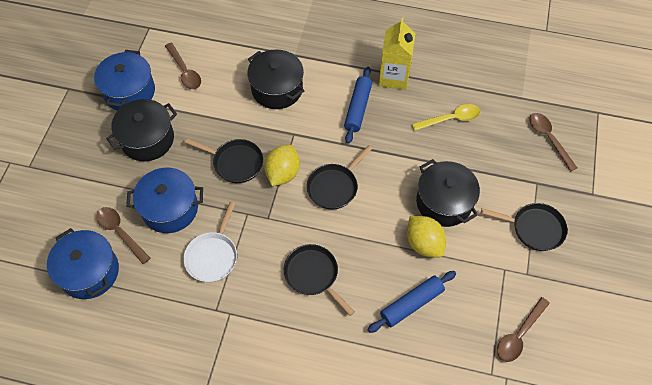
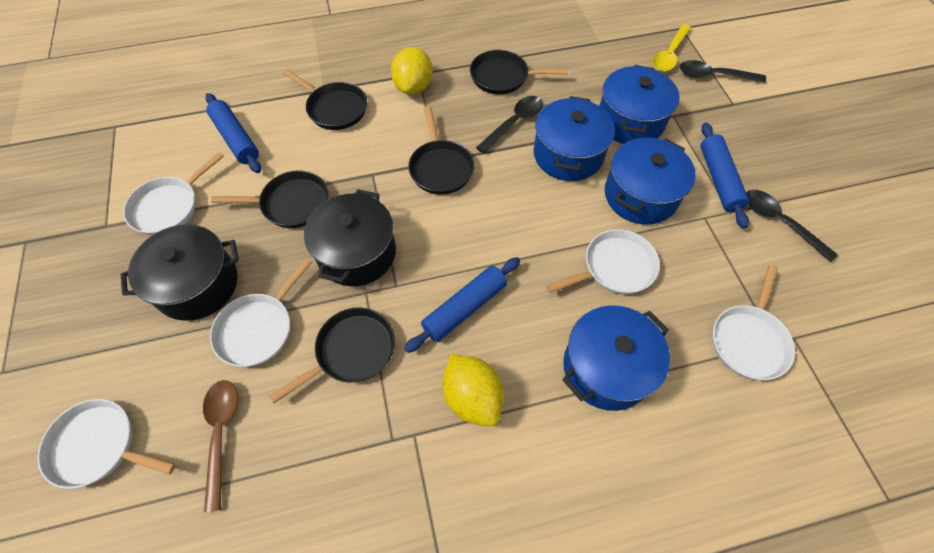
black pan: 4 -> 5
black pot: 3 -> 2
black spoon: 0 -> 3
blue pot: 3 -> 4
blue rolling pin: 2 -> 3
brown spoon: 4 -> 1
white pan: 1 -> 5
yellow carton: 1 -> 0

